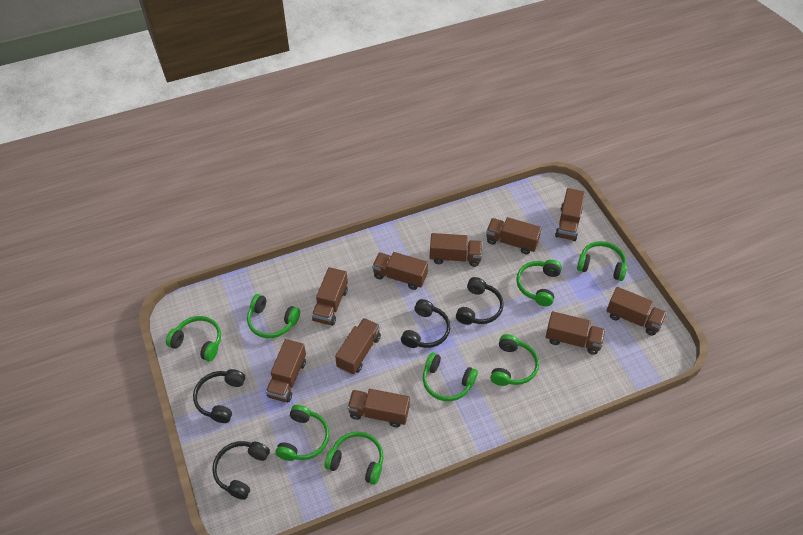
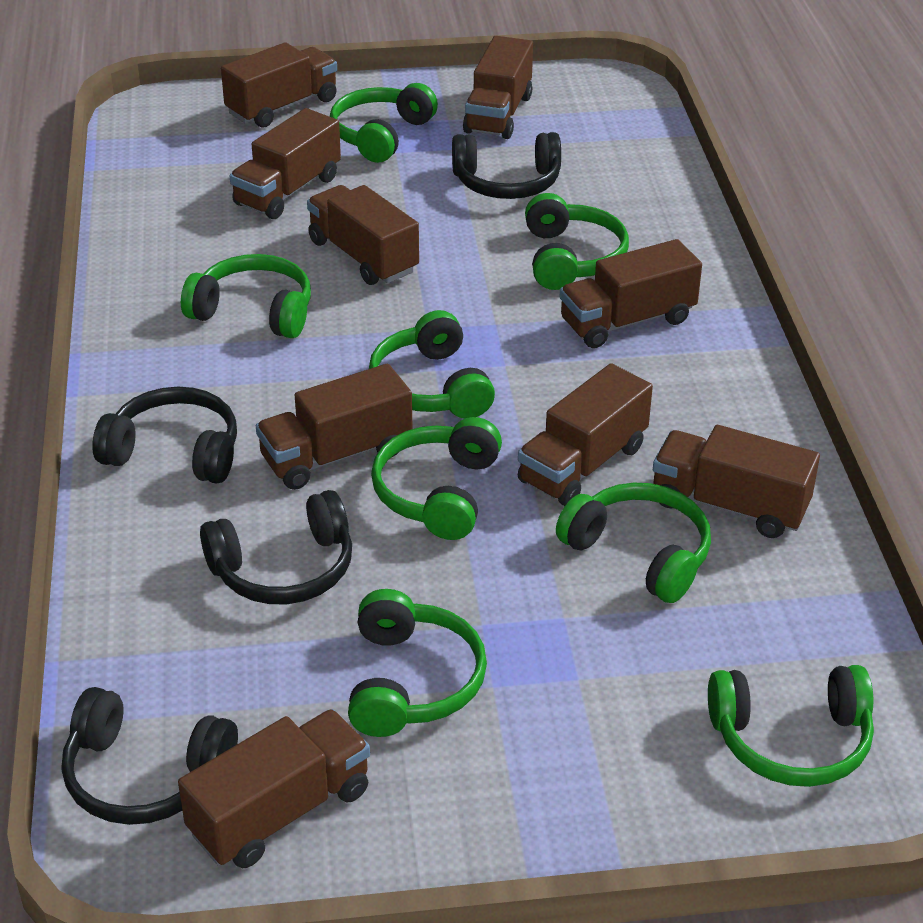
brown truck: 10 -> 9

